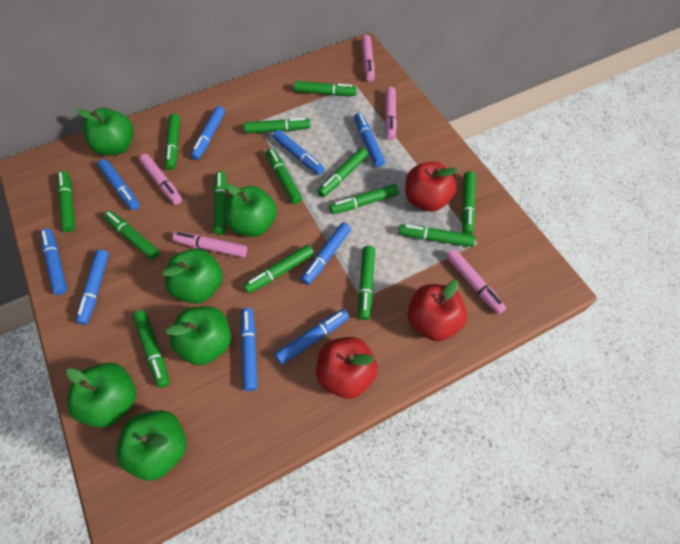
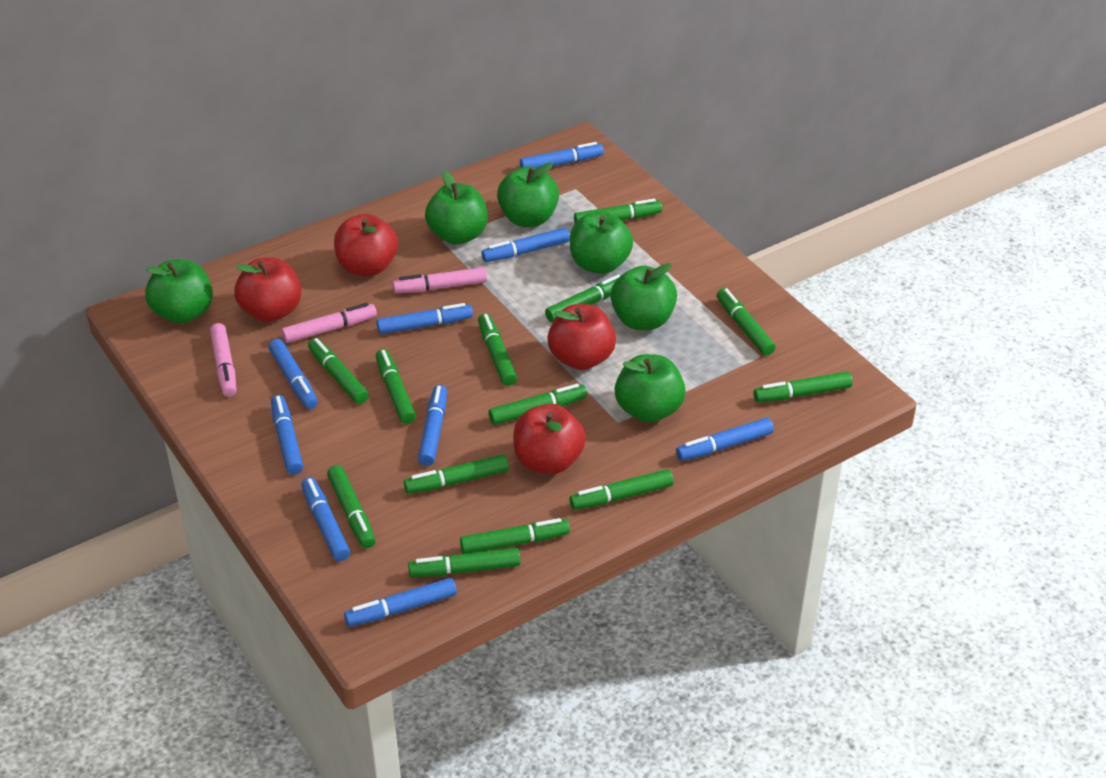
green marker: 14 -> 13
pink marker: 5 -> 3
red apple: 3 -> 4

